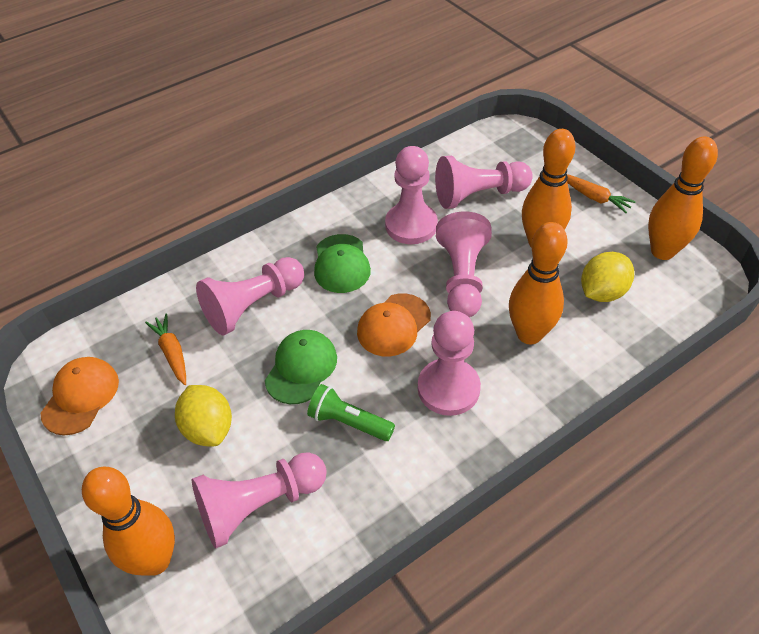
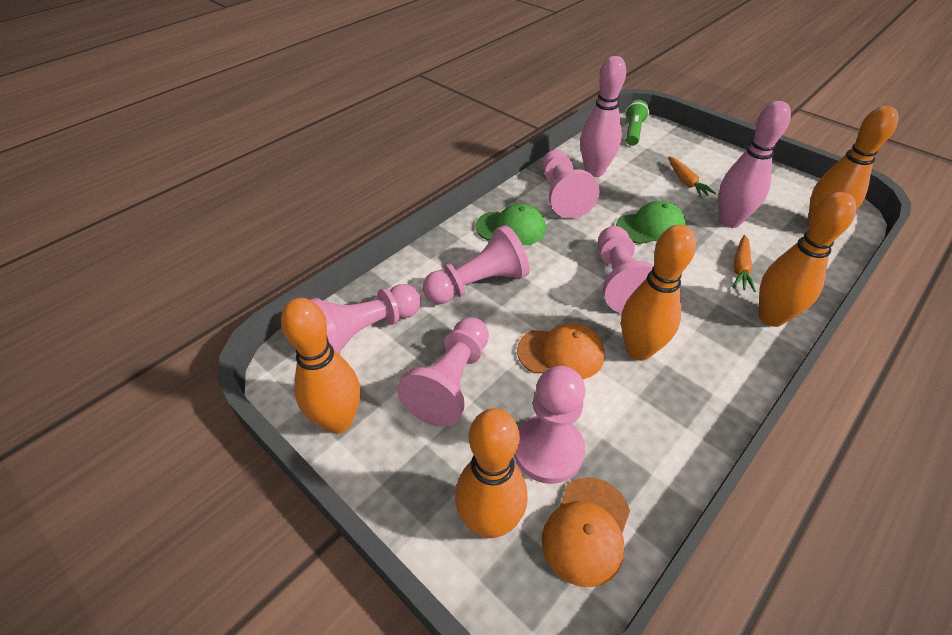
orange bowling pin: 4 -> 5
pink bowling pin: 0 -> 2
yellow lemon: 2 -> 0

